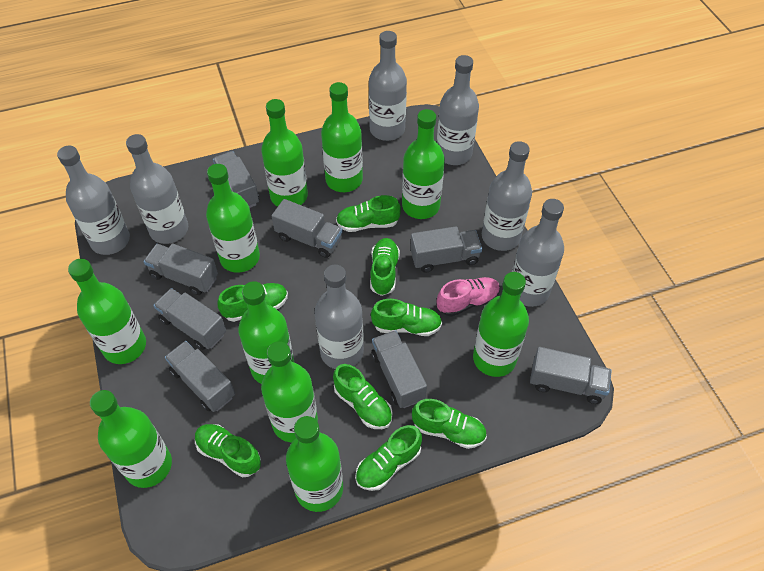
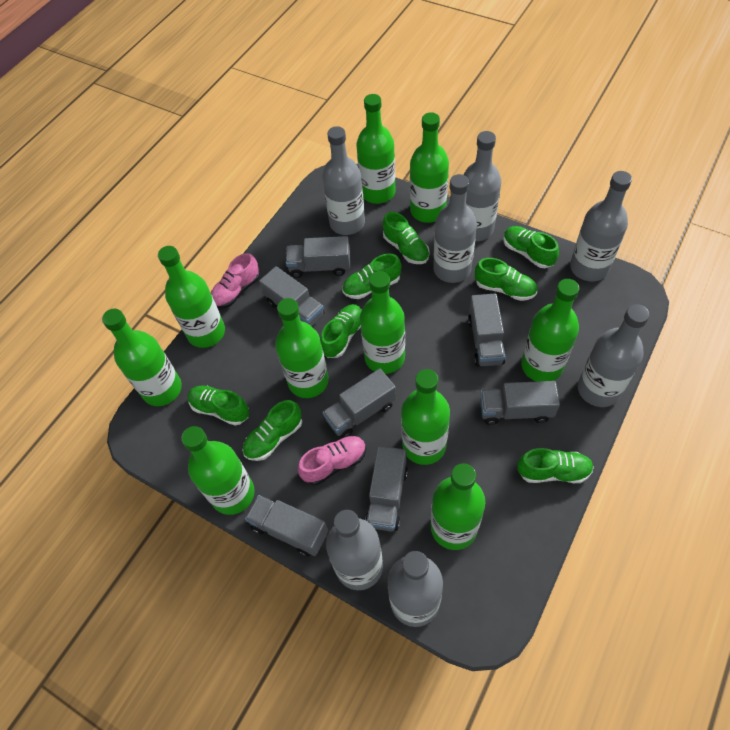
grey truck: 8 -> 7
pink shoe: 1 -> 2

